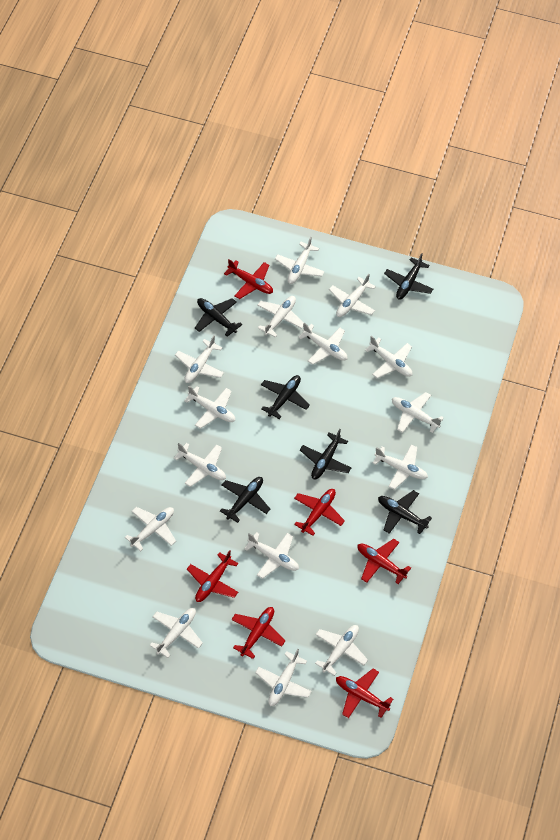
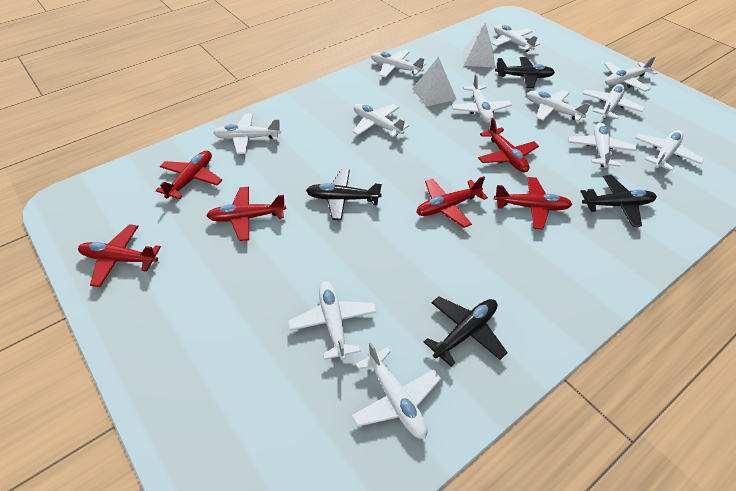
black plane: 6 -> 4
white plane: 15 -> 12
white pyramid: 0 -> 2

